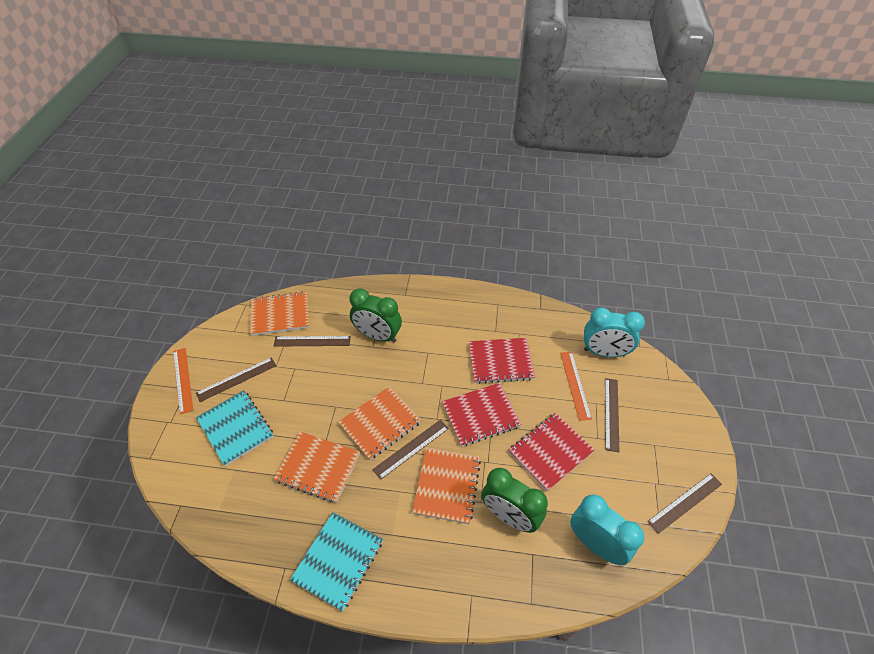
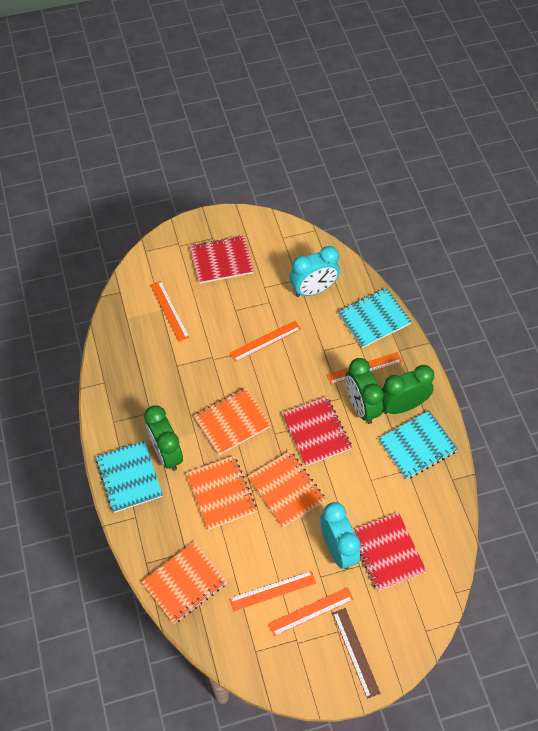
brown ruler: 5 -> 1
green clock: 2 -> 3
orange ruler: 2 -> 5
turquoise notebook: 2 -> 3

